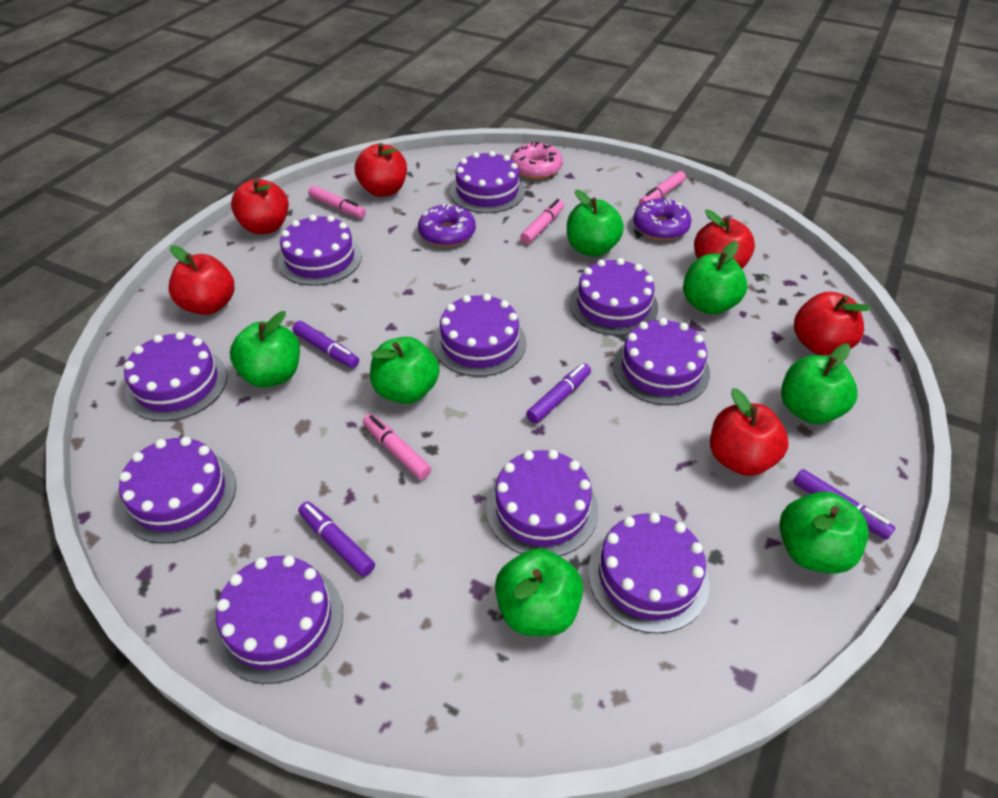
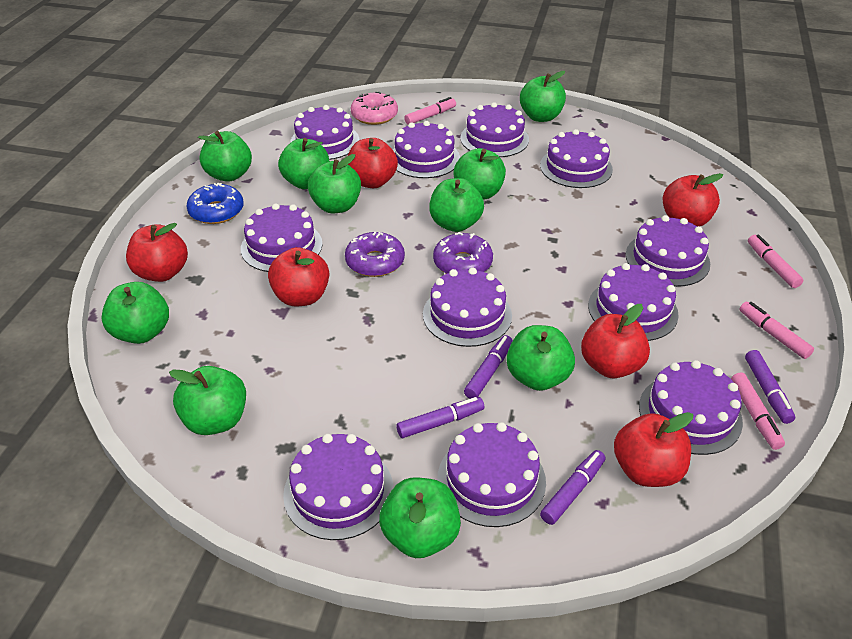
blue donut: 0 -> 1
green apple: 7 -> 10
purple cake: 10 -> 11

